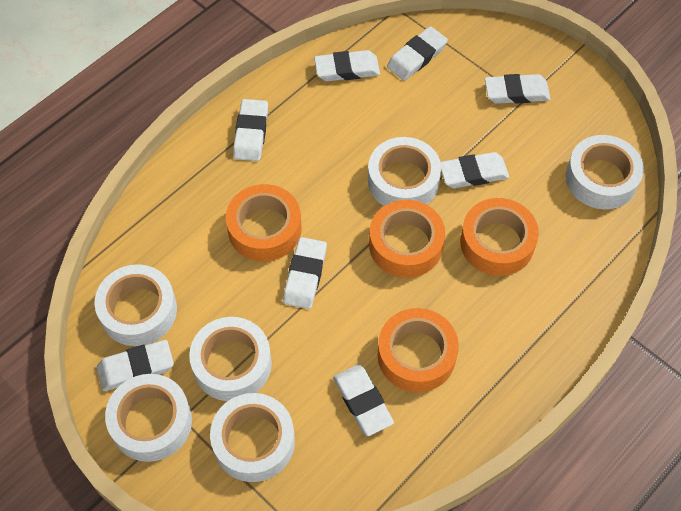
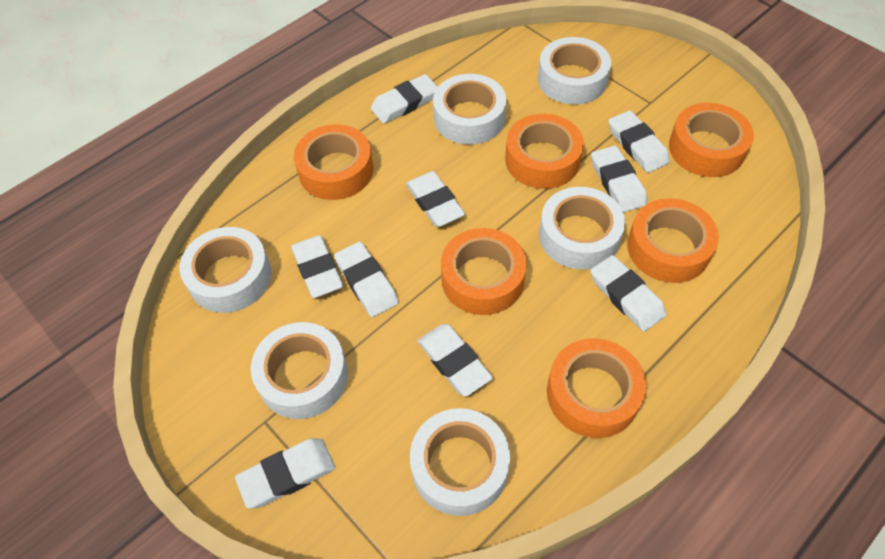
orange tape: 4 -> 6
white eraser: 8 -> 9

